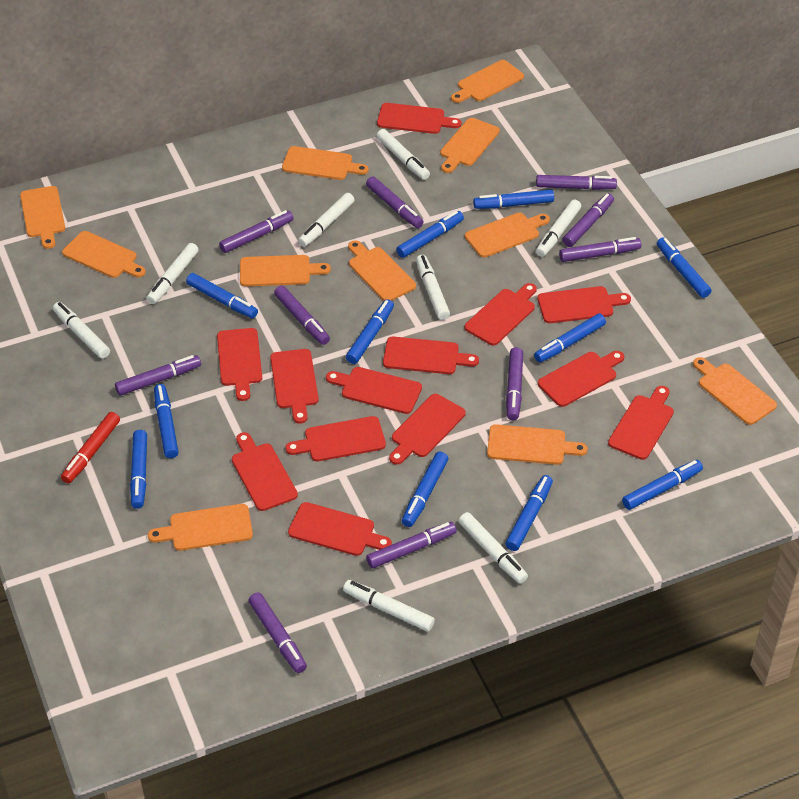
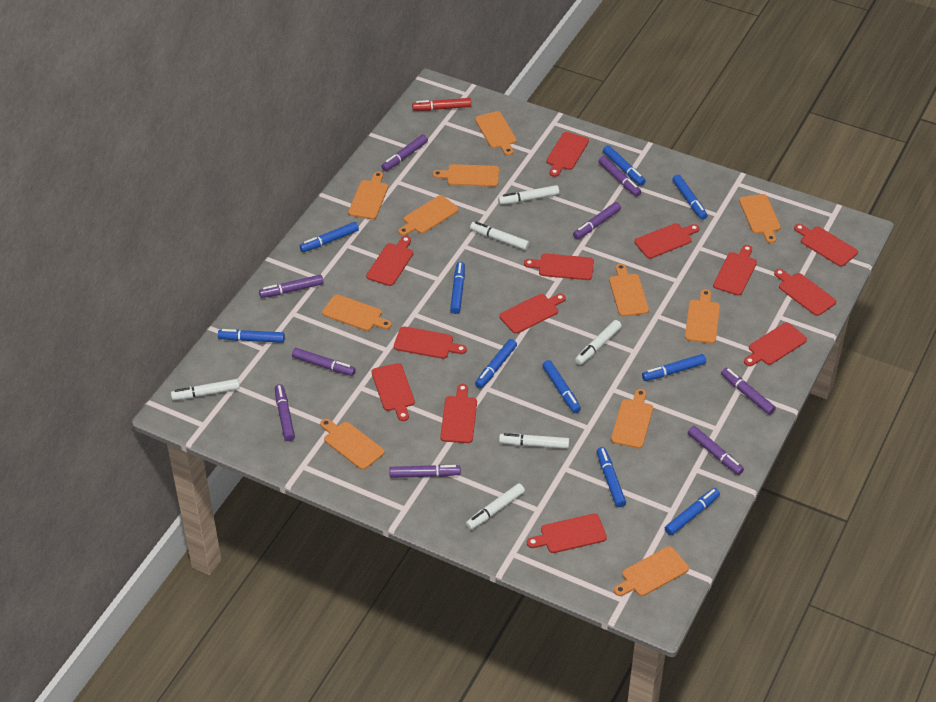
blue marker: 11 -> 10
purple marker: 10 -> 9
white marker: 8 -> 6

